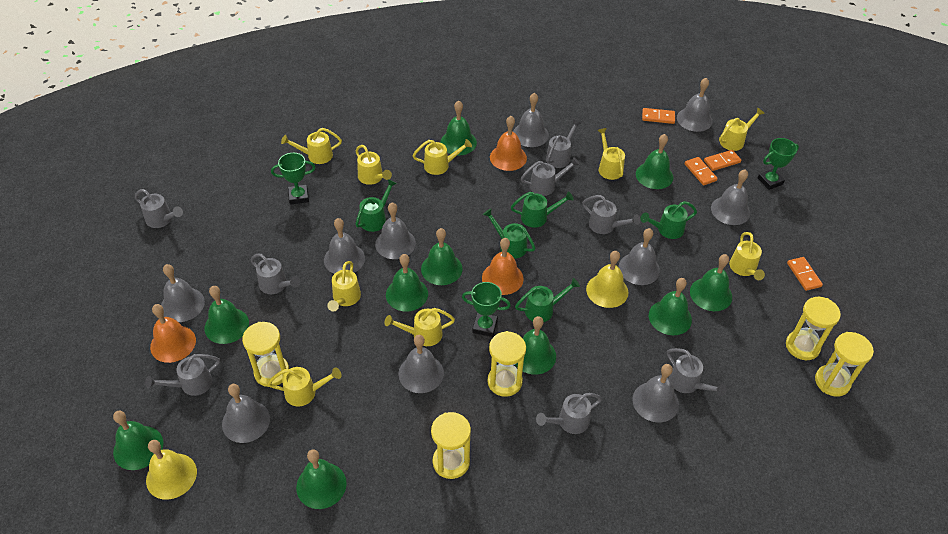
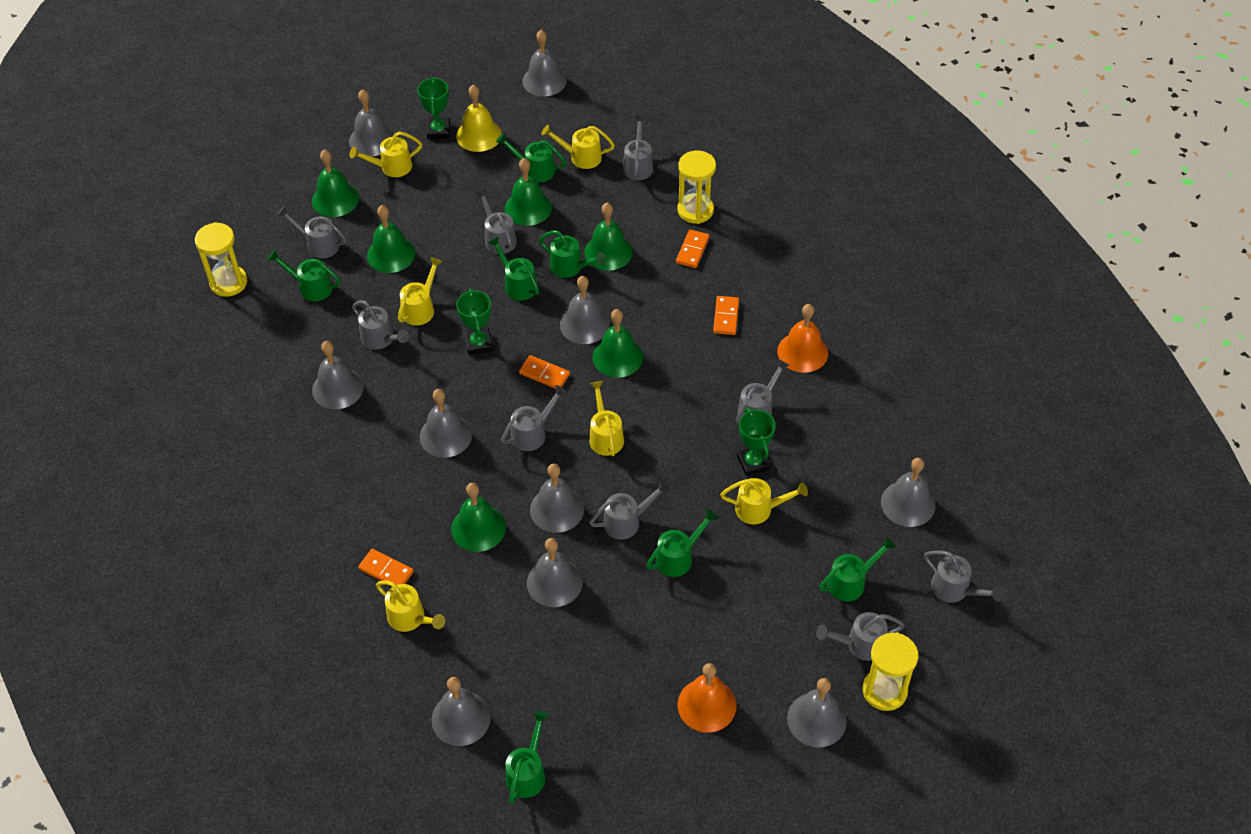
green bell: 10 -> 6
green watering can: 5 -> 7
grey watering can: 8 -> 9
orange bell: 3 -> 2
yellow bell: 2 -> 1
yellow hourglass: 5 -> 3
yellow watering can: 9 -> 6

